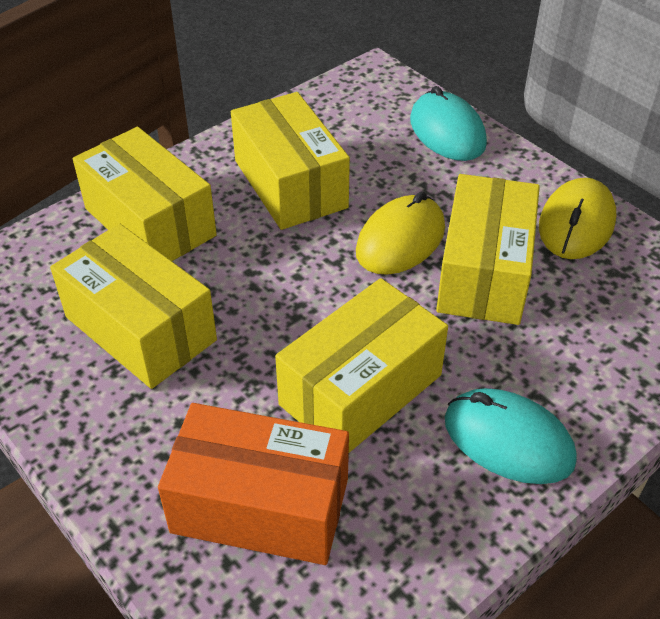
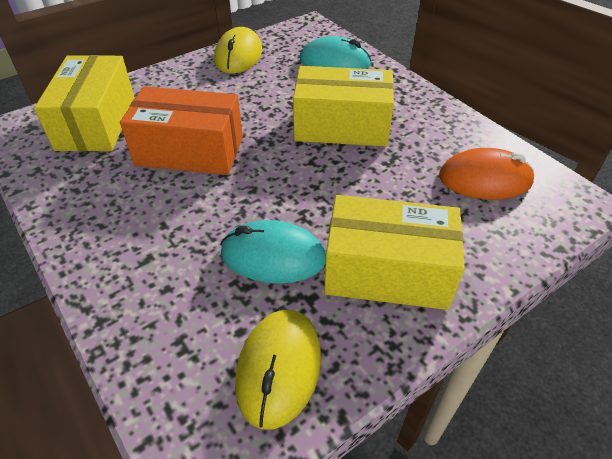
orange mouse: 0 -> 1
yellow box: 5 -> 3

